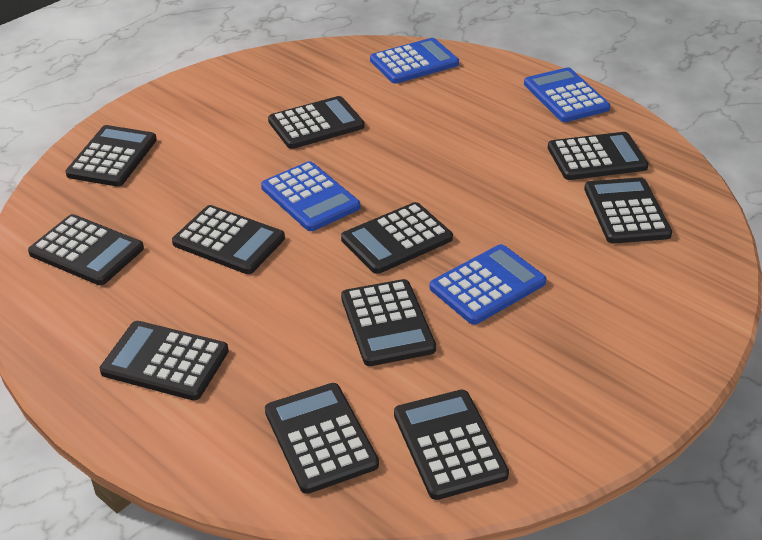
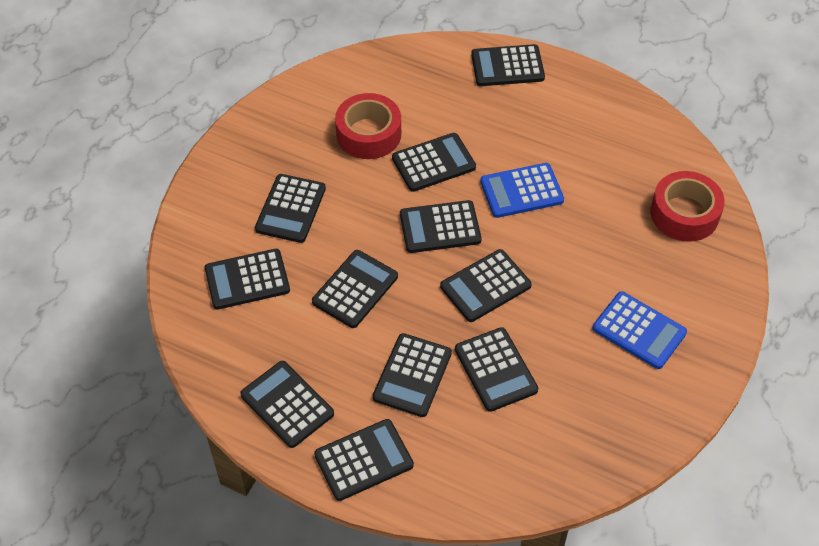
blue calculator: 4 -> 2
red tape: 0 -> 2

